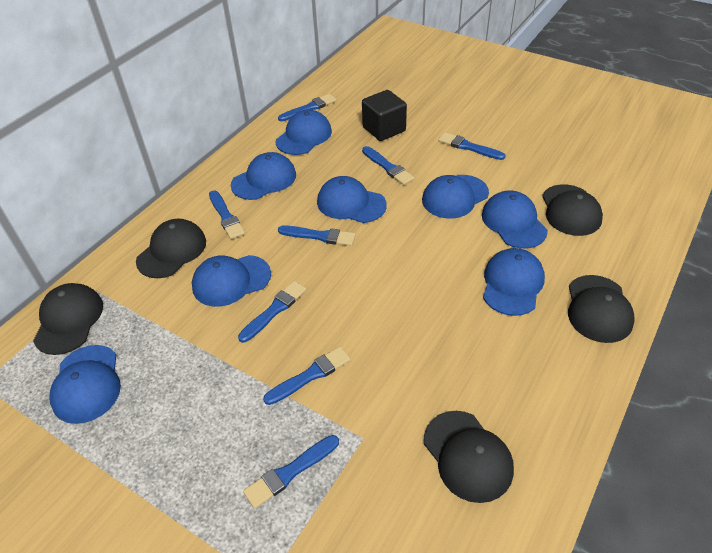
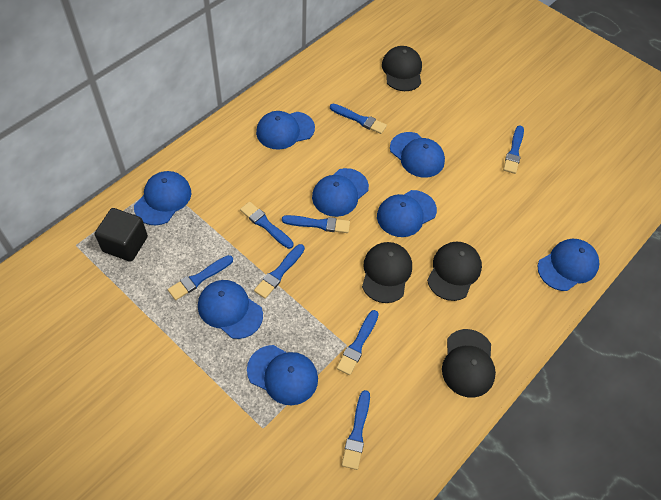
black cap: 5 -> 4

